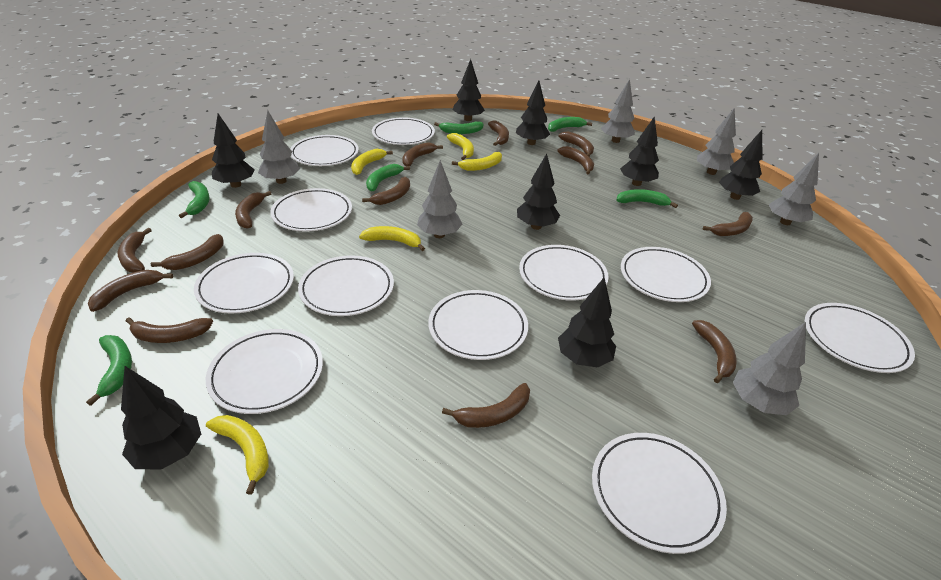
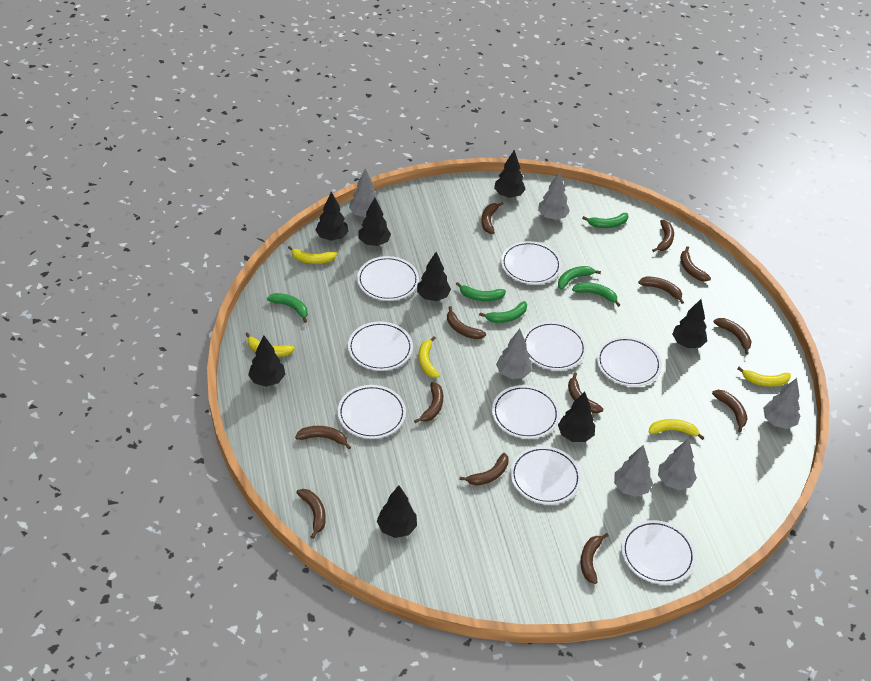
white plate: 11 -> 9

